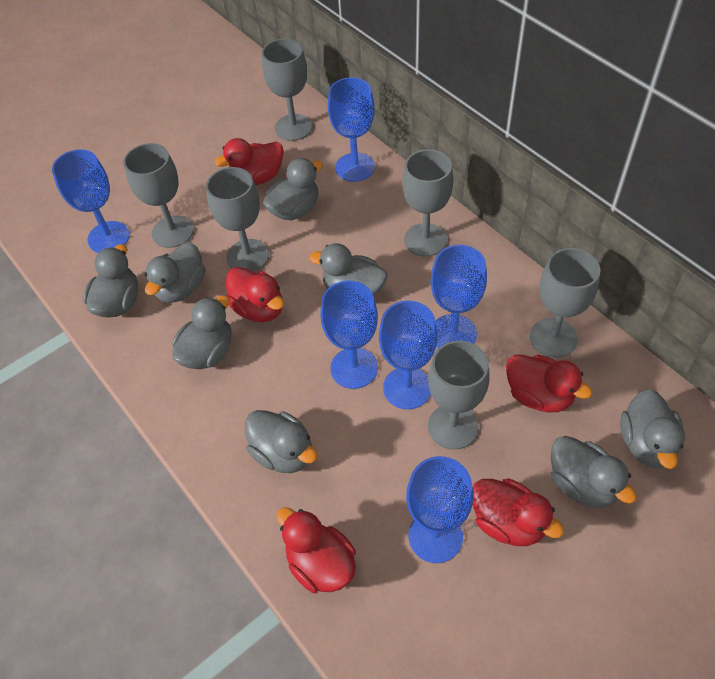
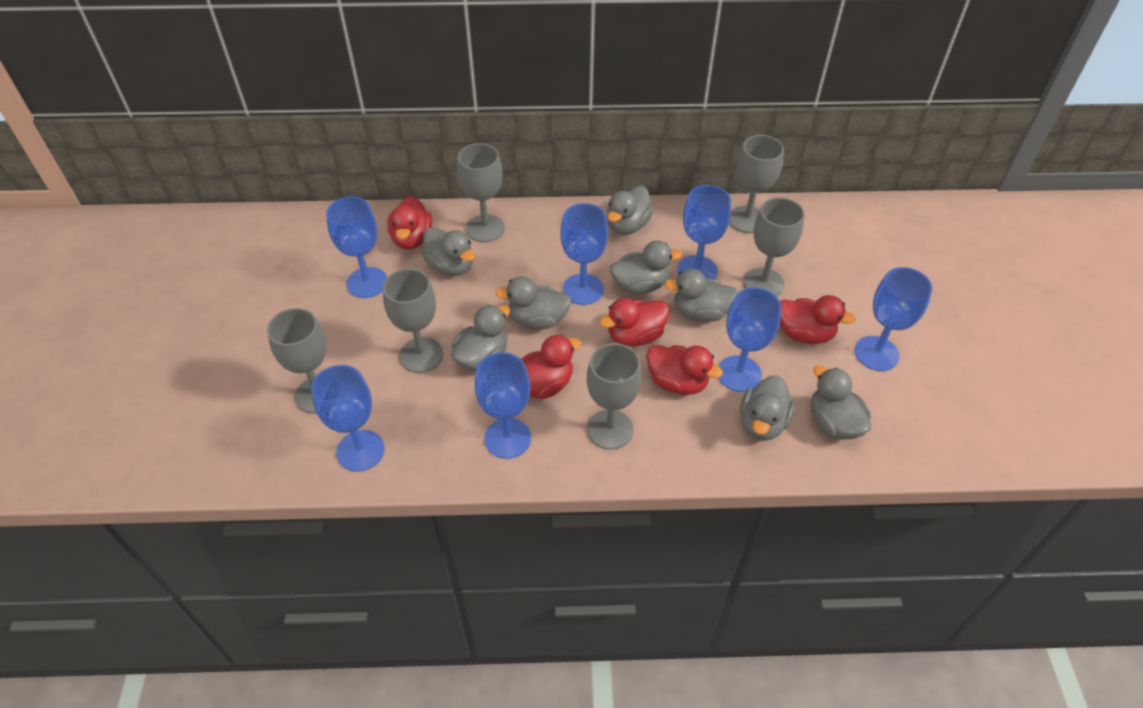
blue goblet: 6 -> 7

